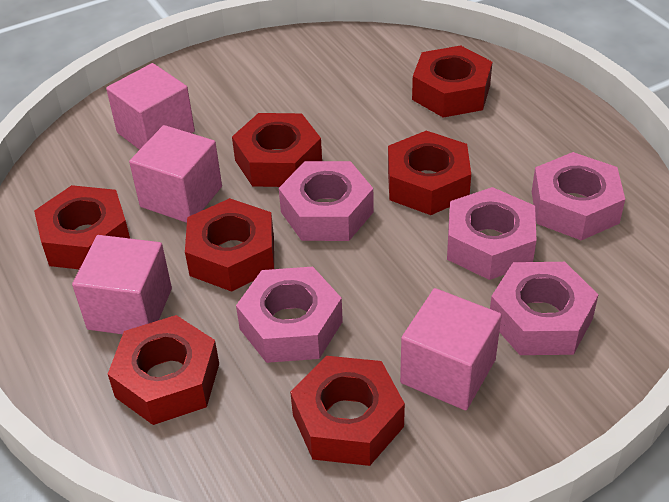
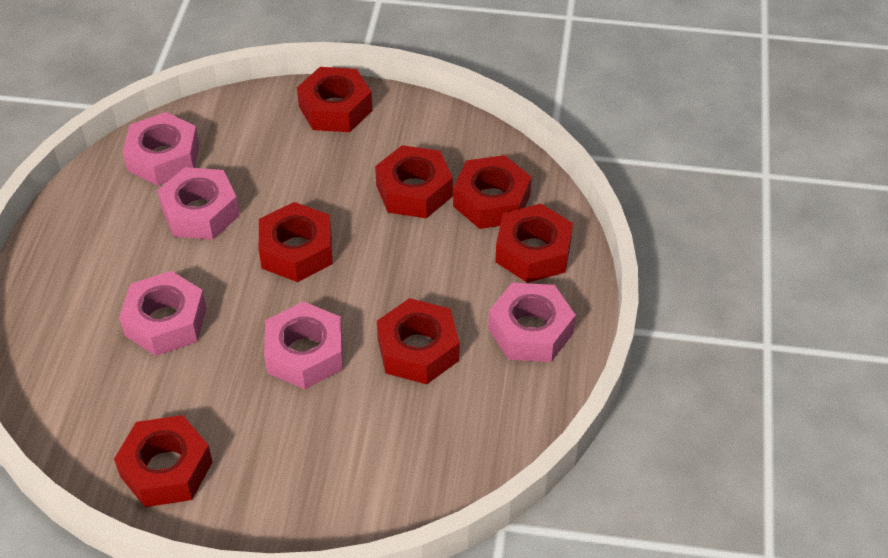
pink cube: 4 -> 0

